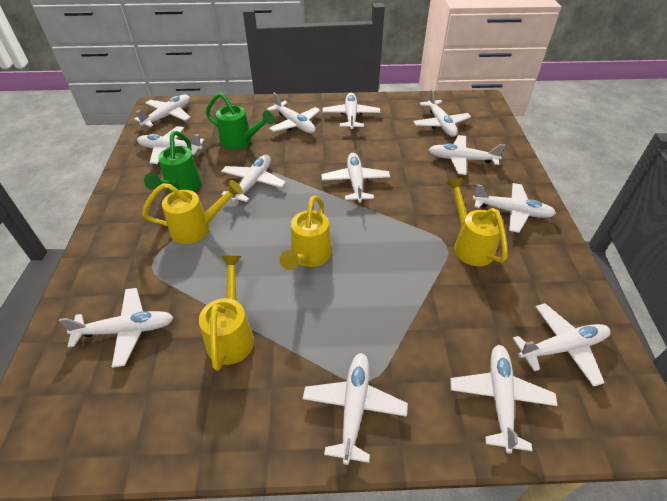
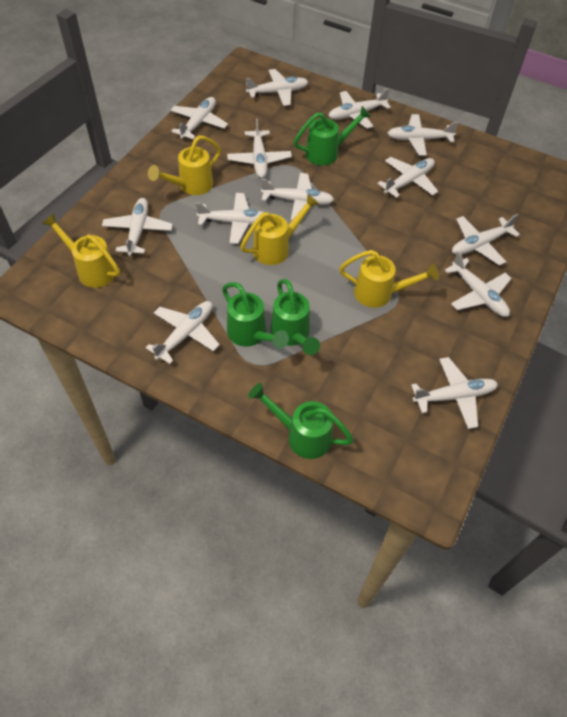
green watering can: 2 -> 4

